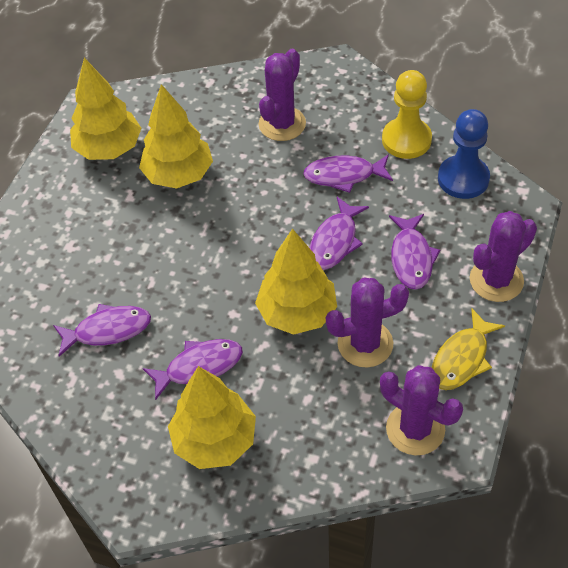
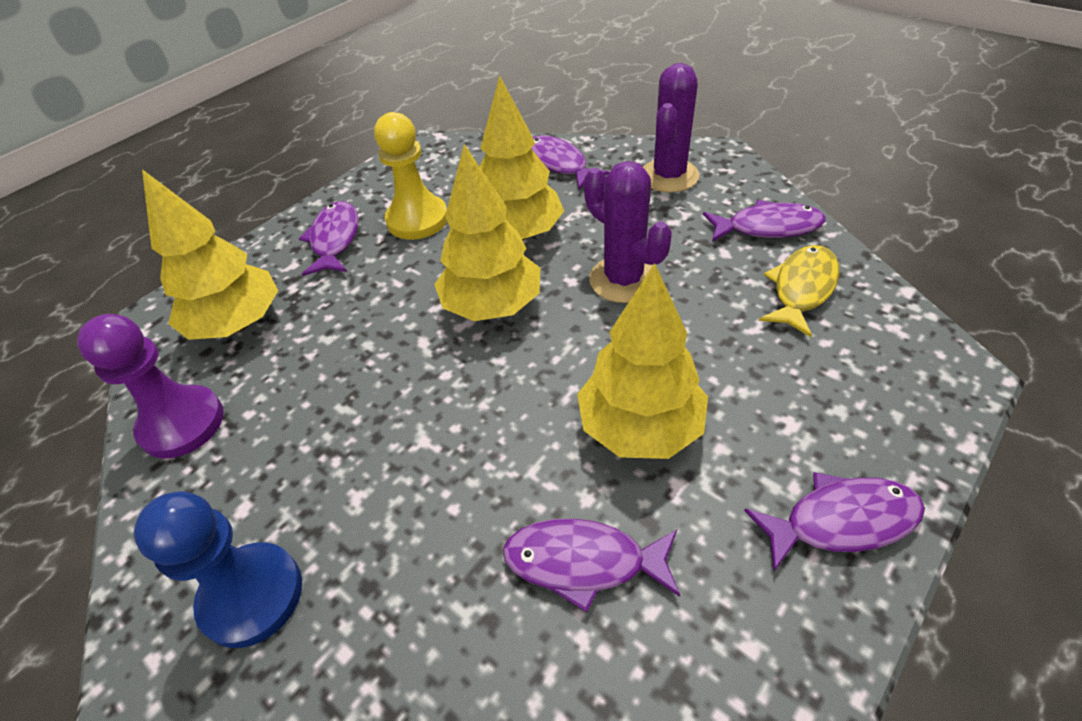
purple cactus: 4 -> 2
purple pawn: 0 -> 1

